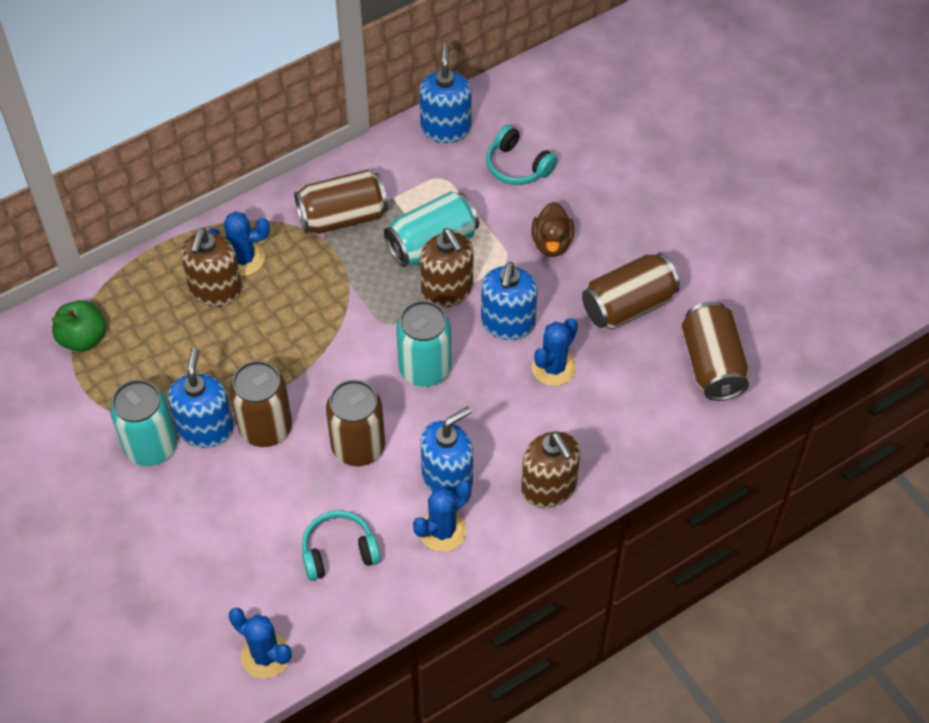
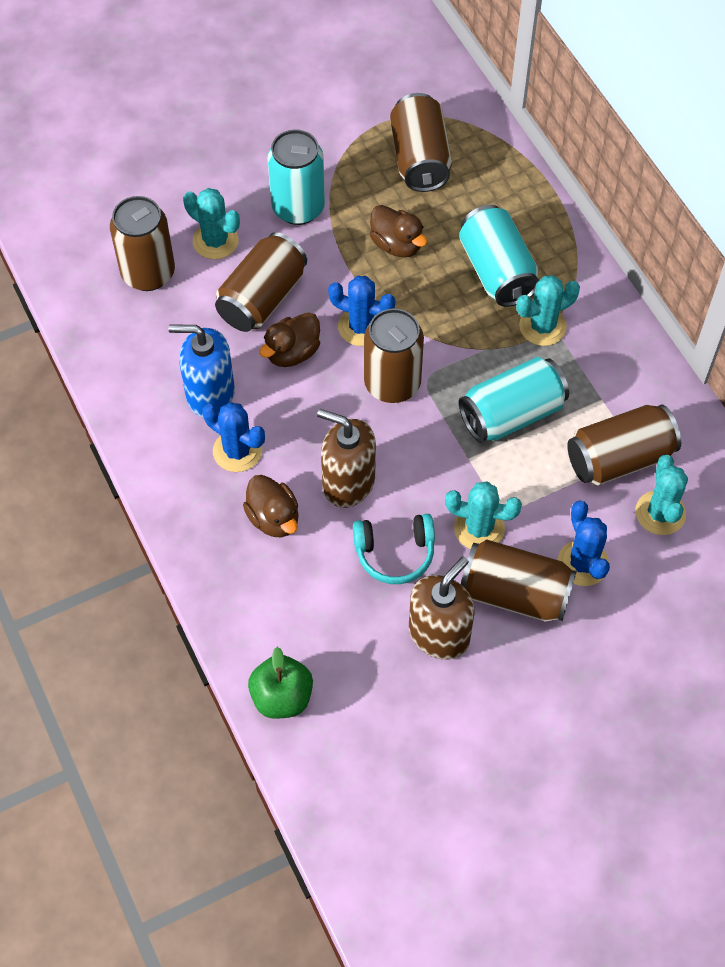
blue cactus: 4 -> 3
blue soap dispenser: 4 -> 1
brown can: 5 -> 6
brown duck: 1 -> 3
brown soap dispenser: 3 -> 2
turquoise cactus: 0 -> 4
turquoise headphones: 2 -> 1

